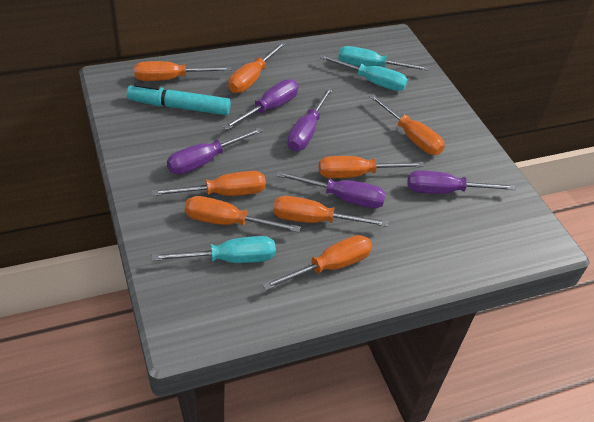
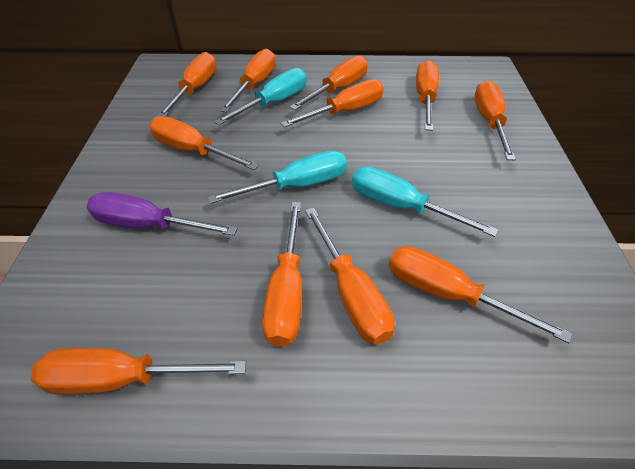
orange screwdriver: 8 -> 11
purple screwdriver: 5 -> 1
turquoise marker: 1 -> 0

